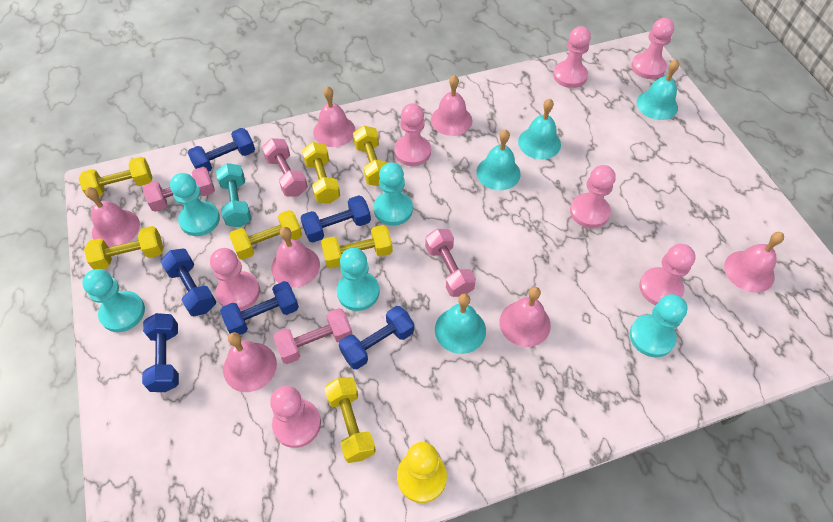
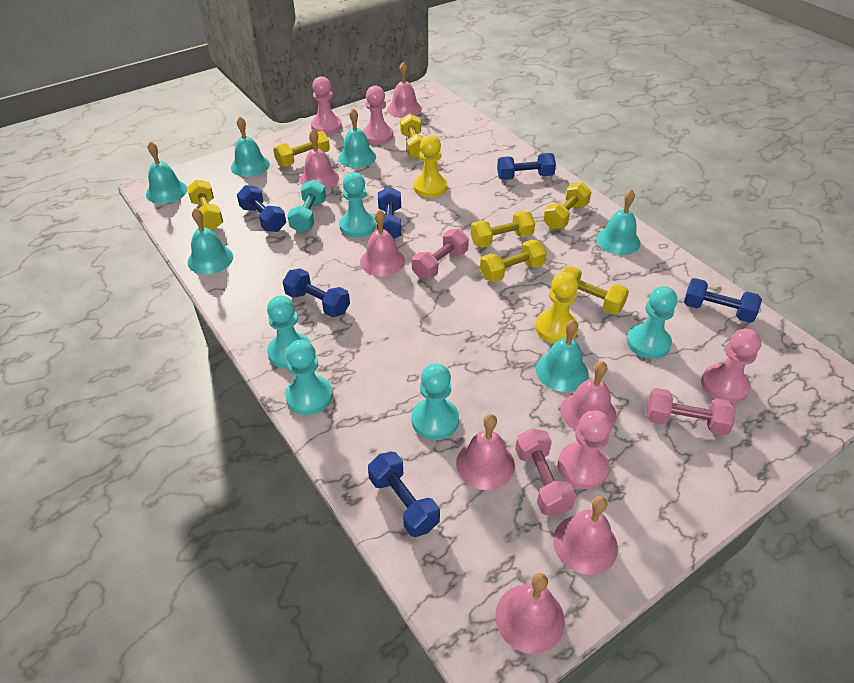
pink dumbbell: 4 -> 3
pink pawn: 7 -> 4
turquoise bell: 4 -> 6
yellow pawn: 1 -> 2

